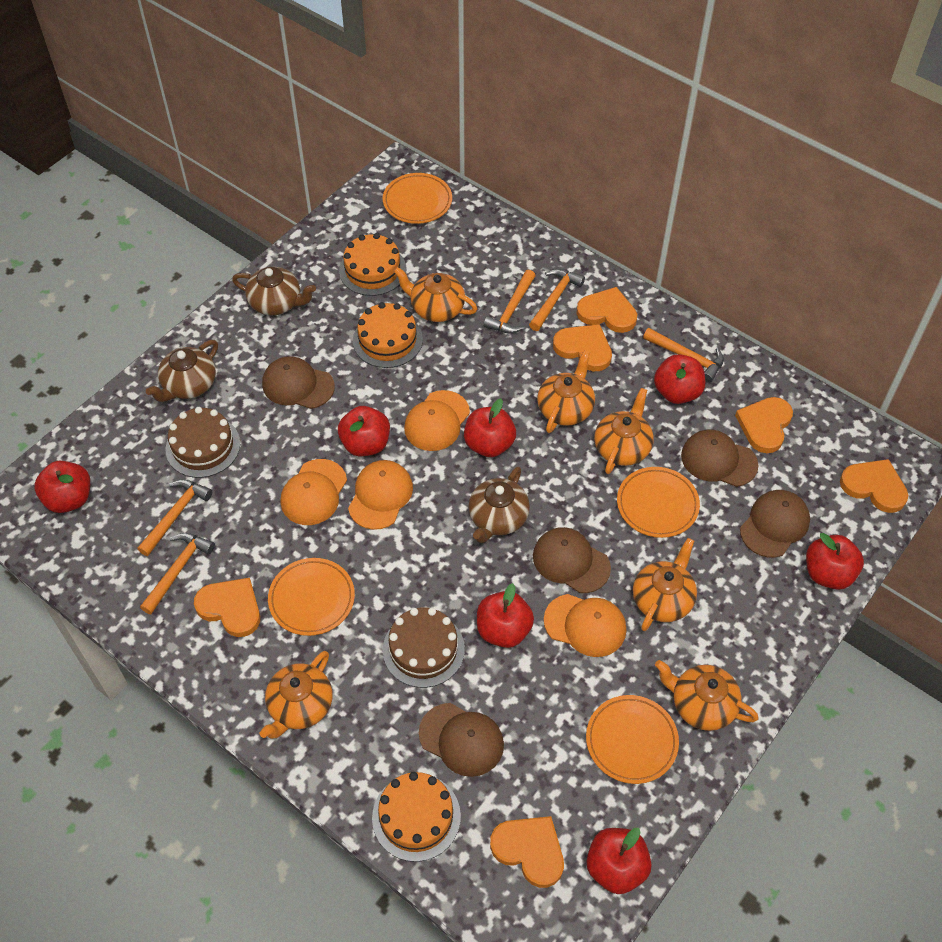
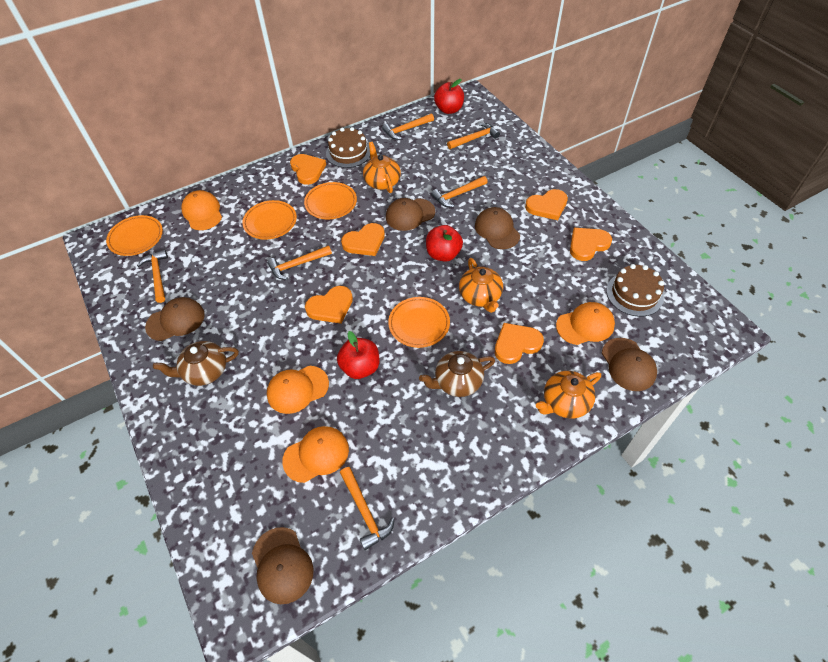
brown teapot: 3 -> 2
orange cake: 3 -> 0
orange hammer: 5 -> 6
orange teapot: 6 -> 3
red apple: 7 -> 3

